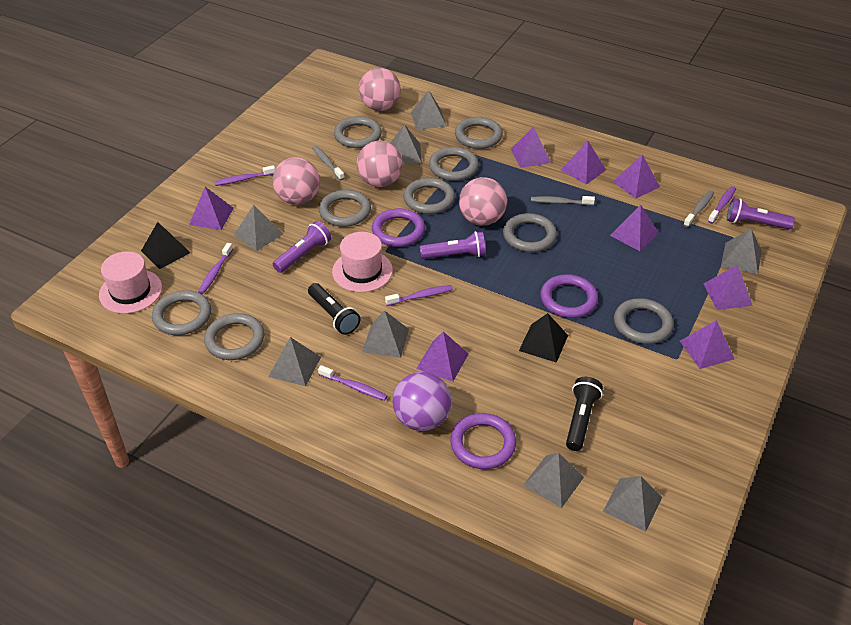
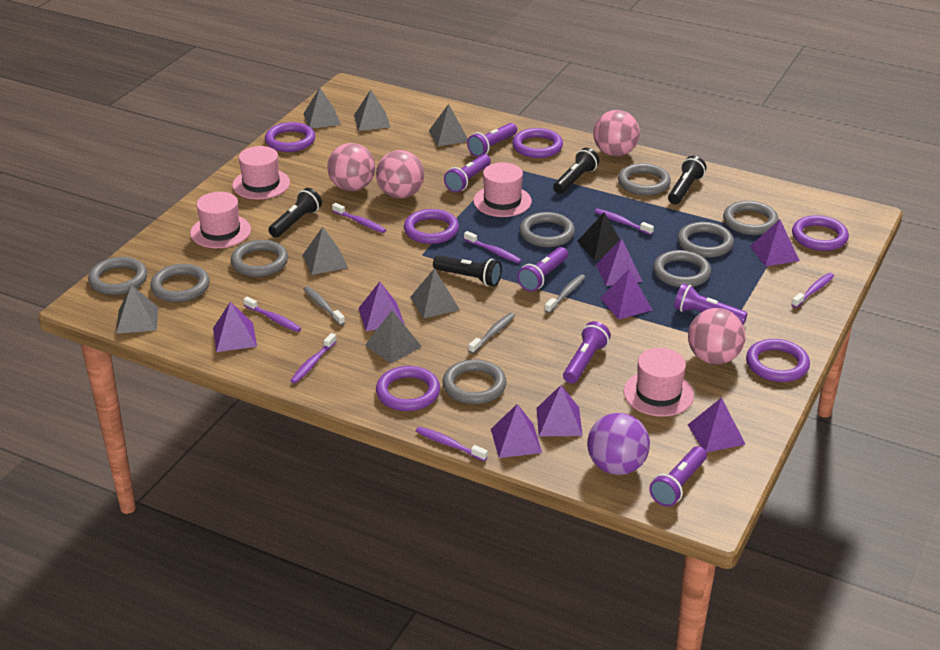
black flashlight: 2 -> 4
black pyramid: 2 -> 1
grey pyramid: 8 -> 7
pink hat: 2 -> 4
purple flashlight: 3 -> 6
purple ring: 3 -> 6
purple toothbrush: 5 -> 7

